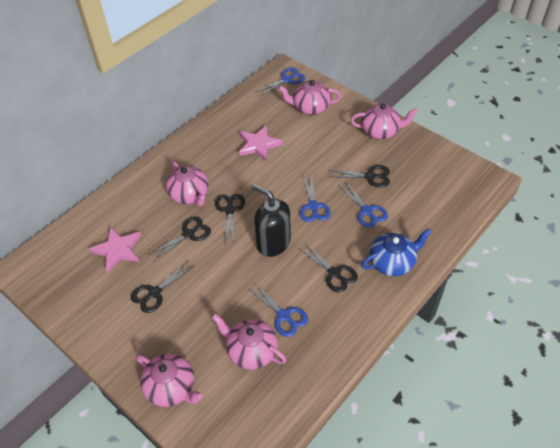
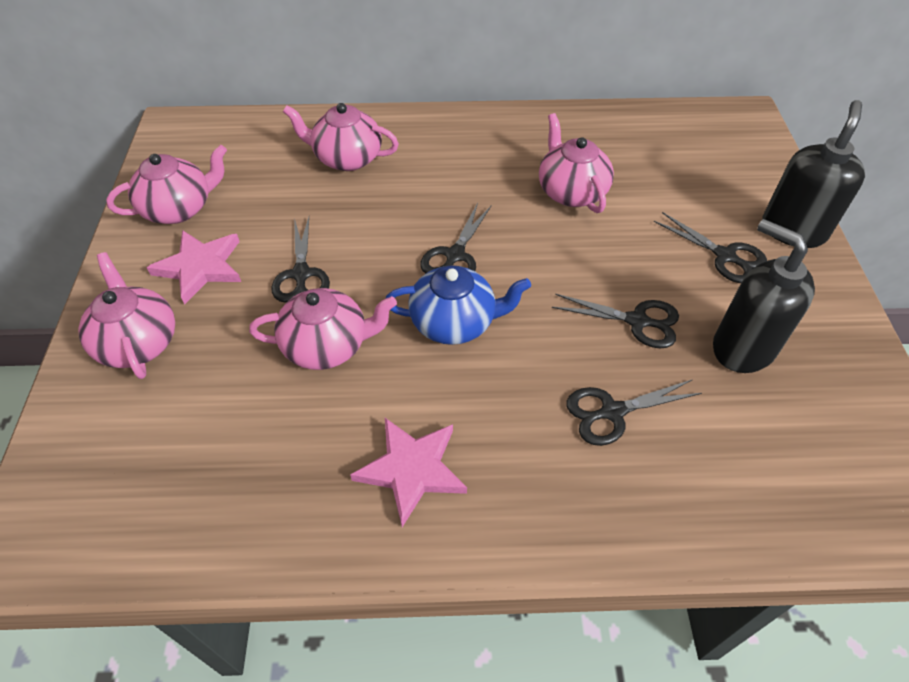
black soap dispenser: 1 -> 2
blue scissors: 4 -> 0

